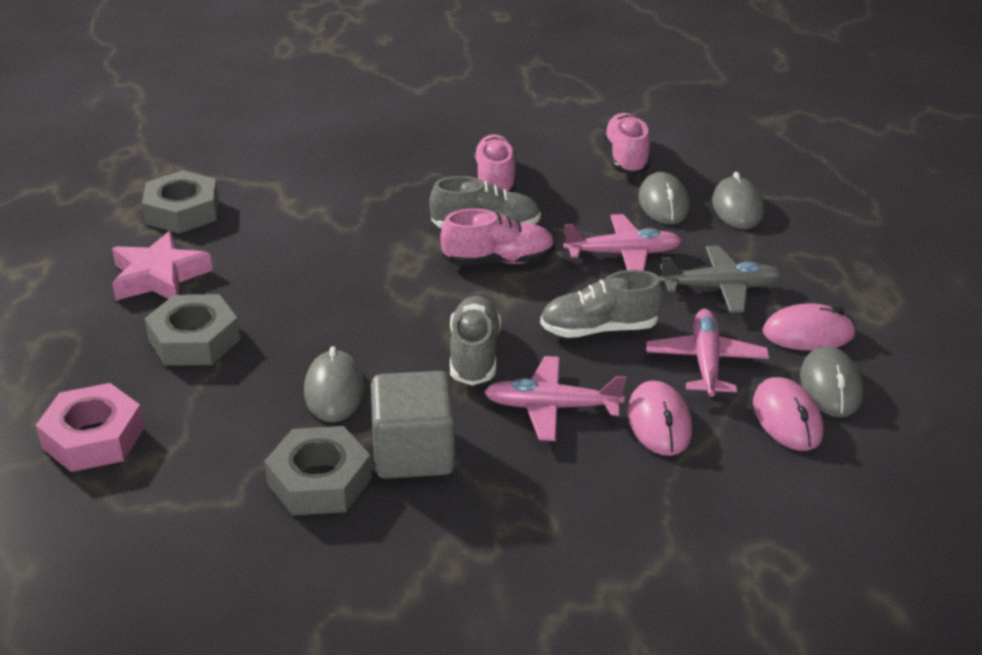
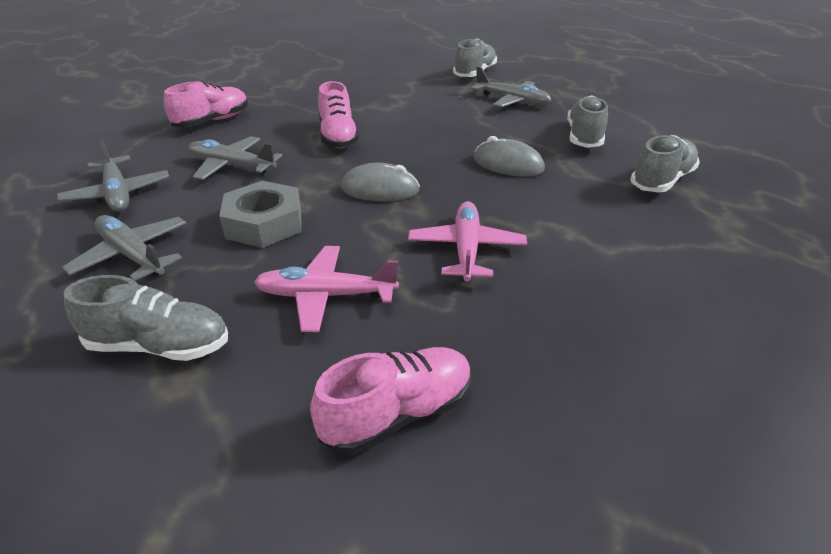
grey cube: 1 -> 0
grey mouse: 4 -> 2
grey nut: 3 -> 1
grey plane: 1 -> 4
grey shoe: 3 -> 4
pink mouse: 3 -> 0
pink nut: 1 -> 0
pink plane: 3 -> 2
pink star: 1 -> 0

